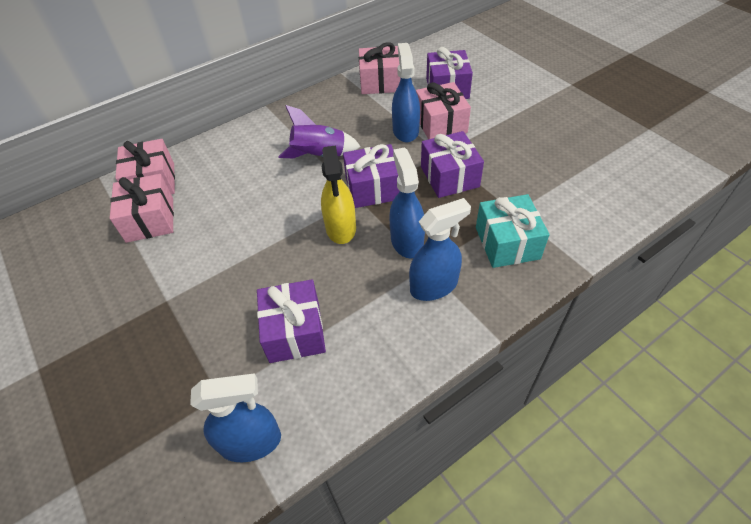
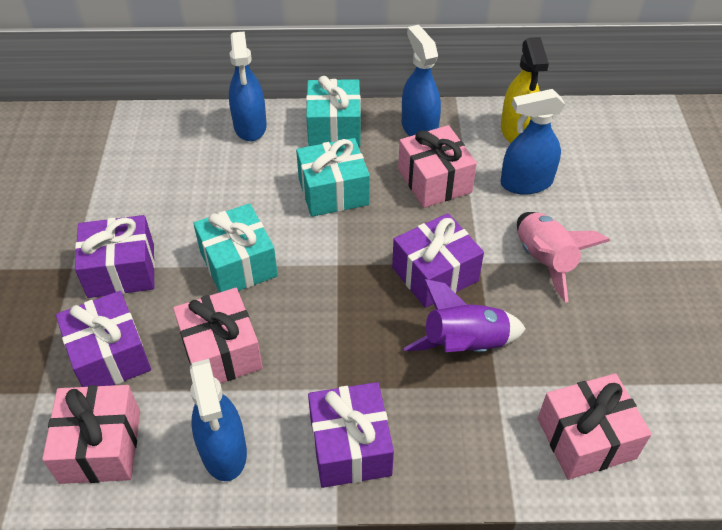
pink rocket: 0 -> 1
turquoise gift: 1 -> 3

